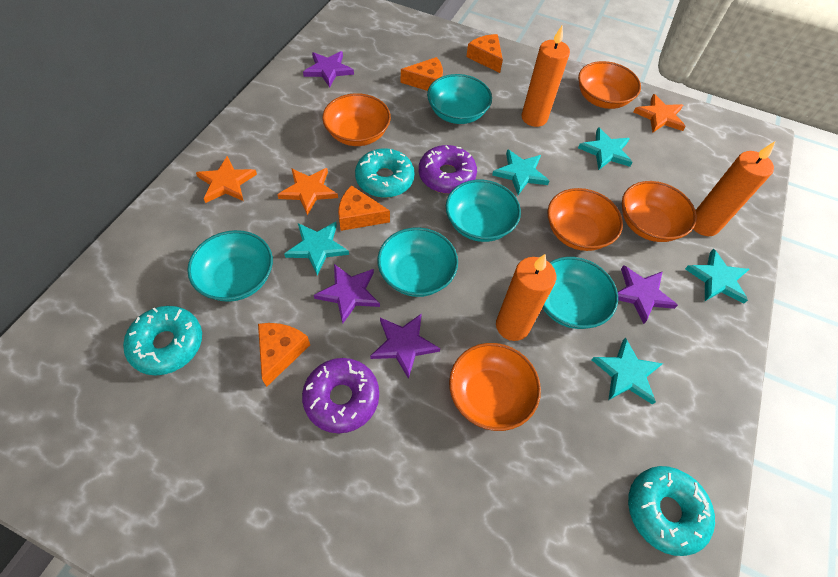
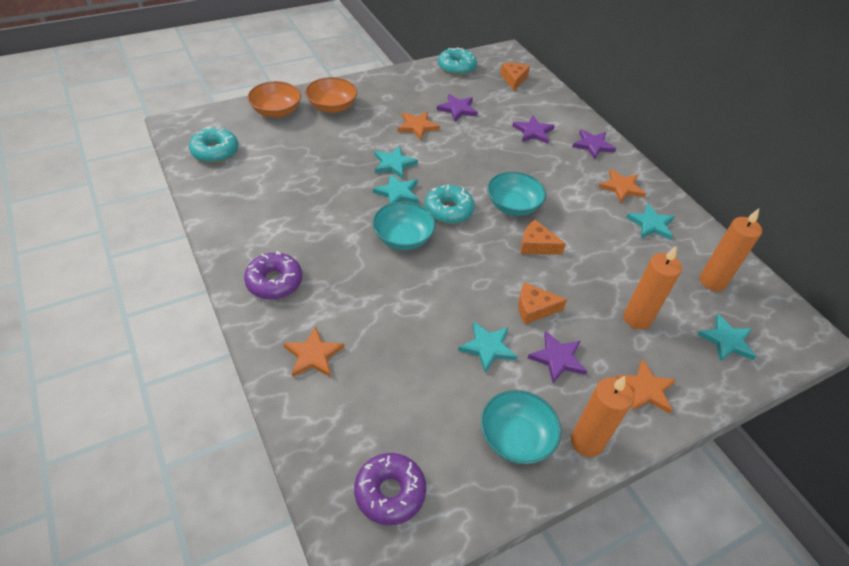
orange bowl: 5 -> 2
orange cheese: 4 -> 3
orange star: 3 -> 4
turquoise bowl: 5 -> 3

